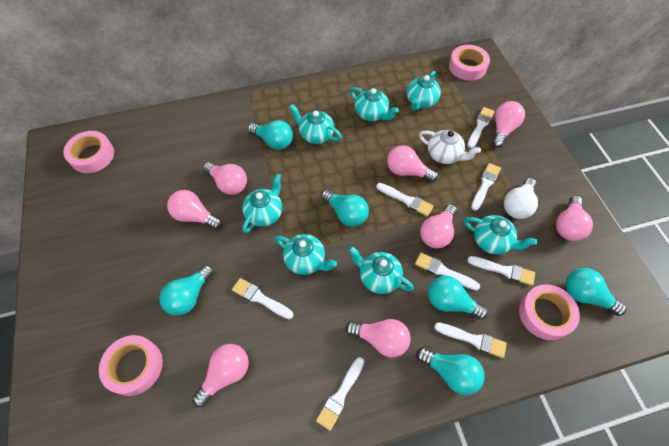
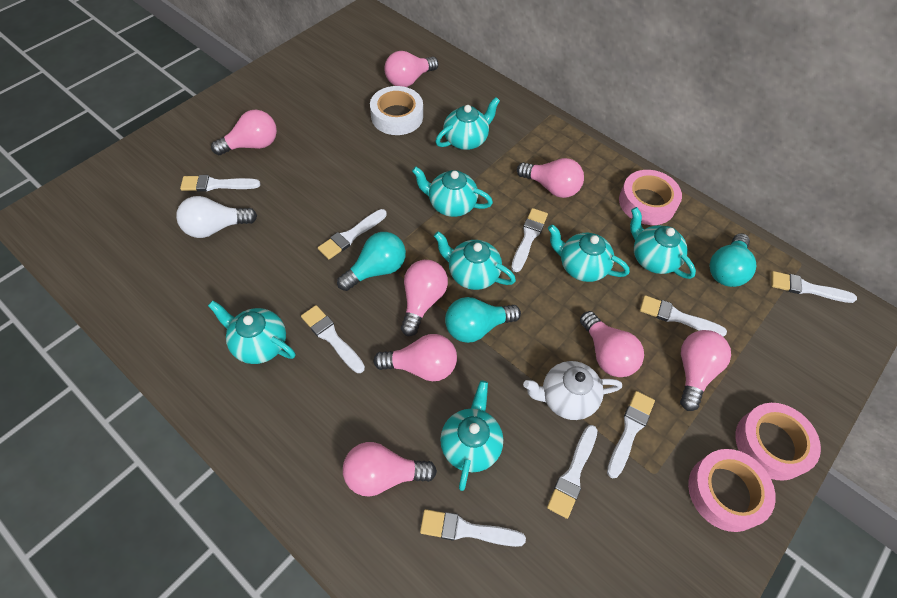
pink tape: 4 -> 3
turquoise light bulb: 6 -> 3
white brush: 8 -> 9
white tape: 0 -> 1

